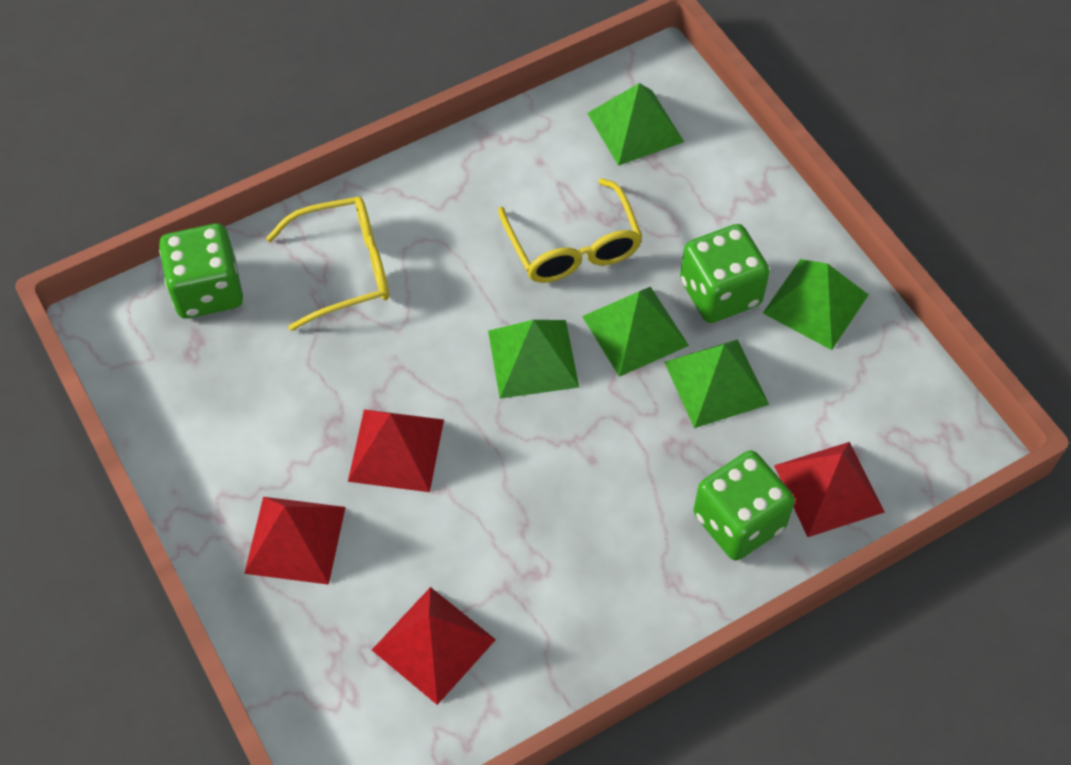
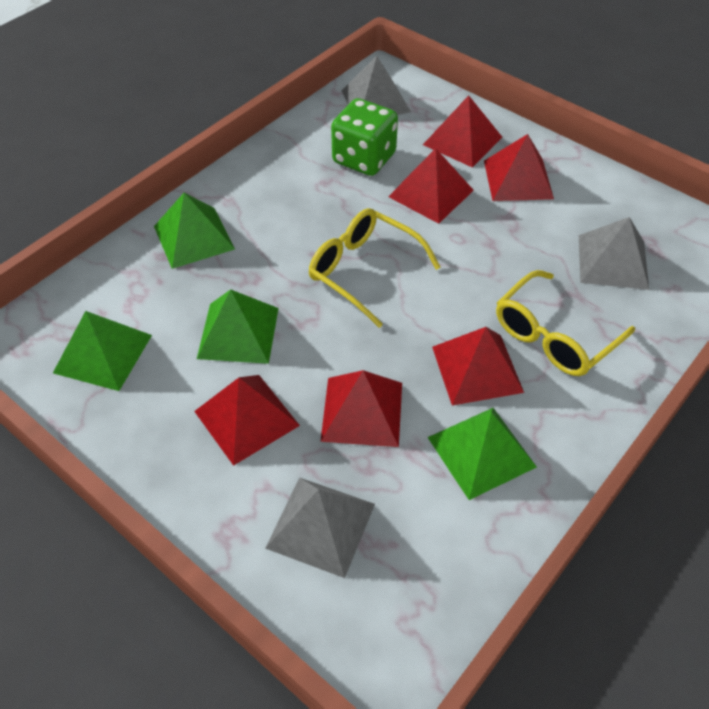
green dice: 3 -> 1
green pyramid: 5 -> 4
grey pyramid: 0 -> 3
red pyramid: 4 -> 6

